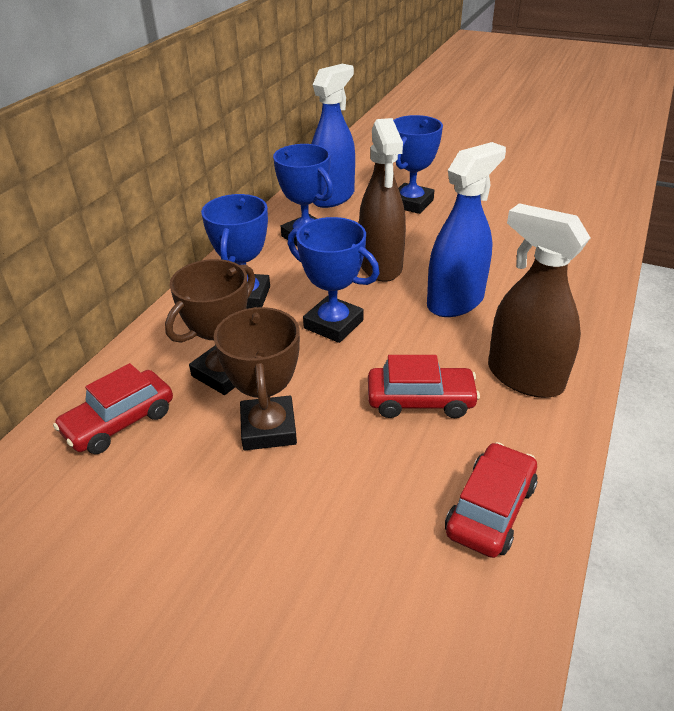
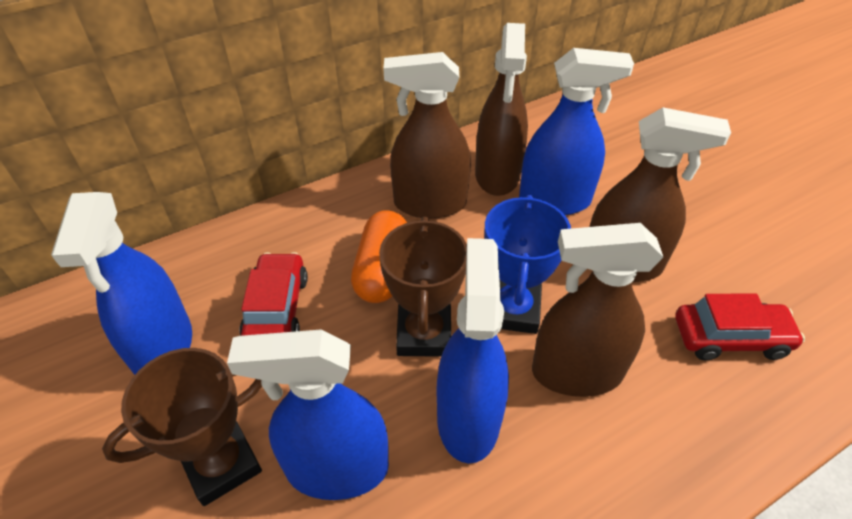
blue spray bottle: 2 -> 4
blue trophy: 4 -> 1
brown spray bottle: 2 -> 4
orange capsule: 0 -> 1
red car: 3 -> 2

